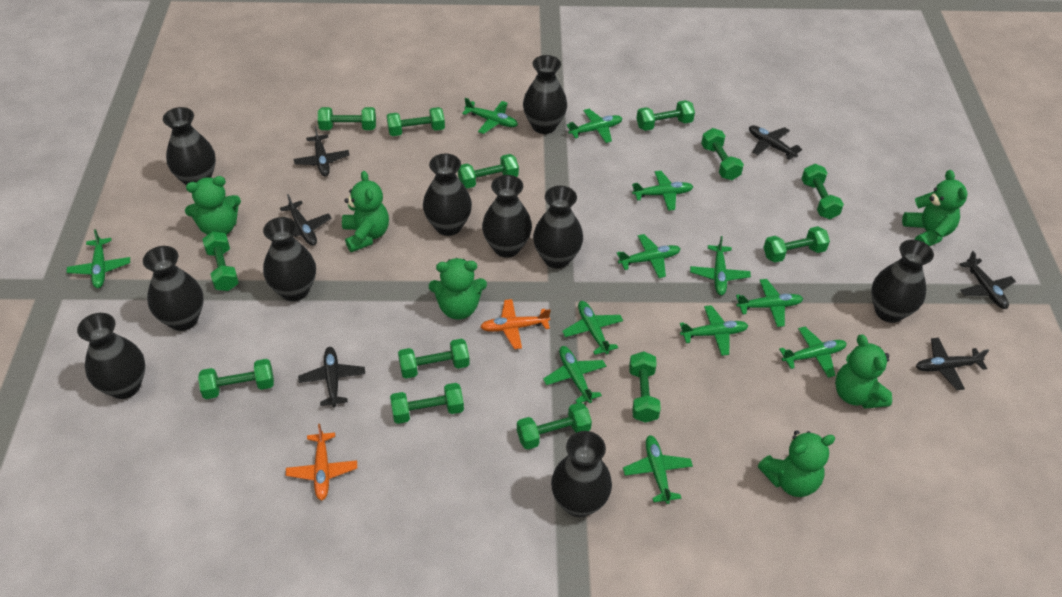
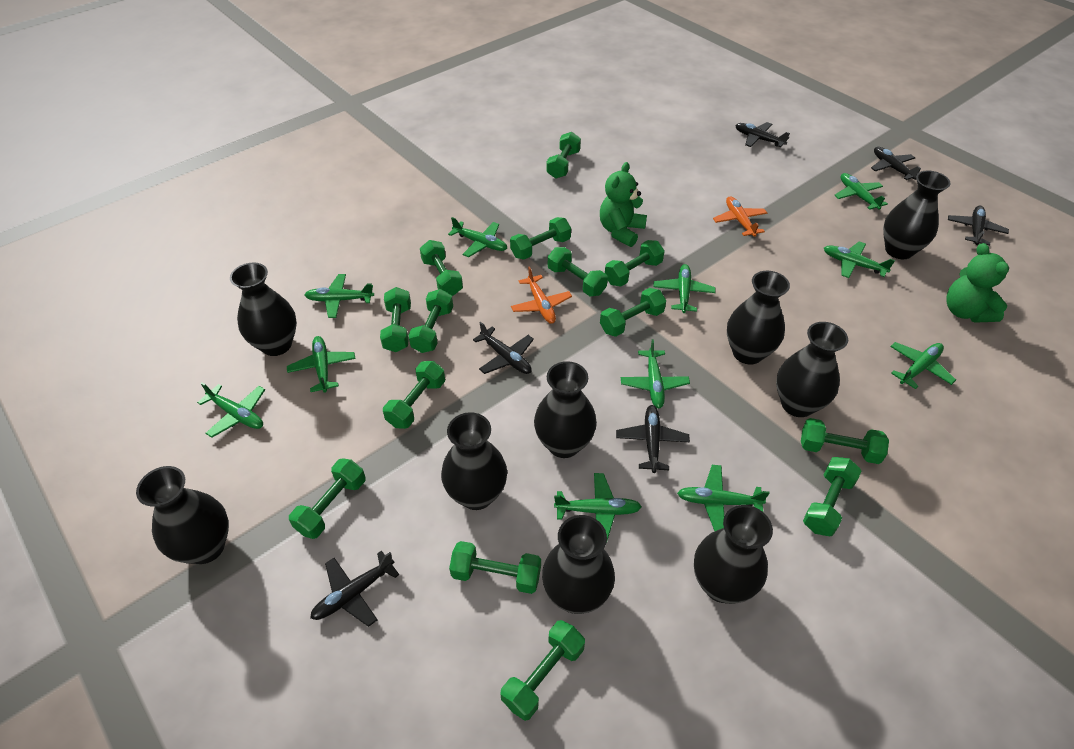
black vase: 10 -> 9
green dumbbell: 13 -> 14
green plane: 12 -> 11
green teddy bear: 6 -> 2

